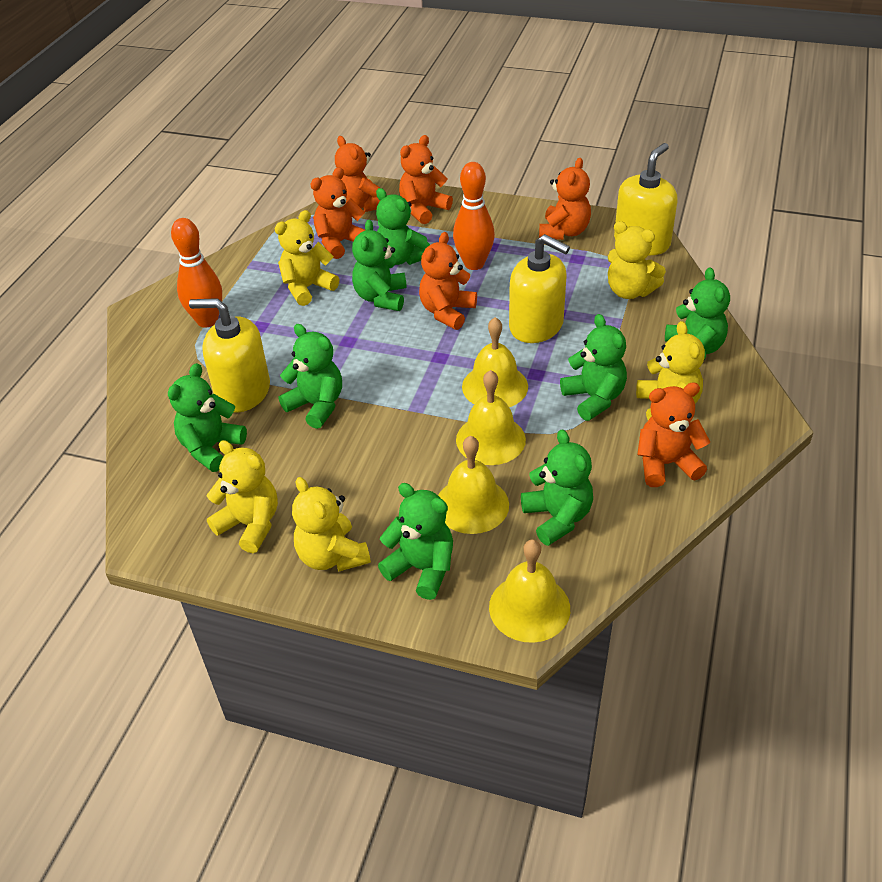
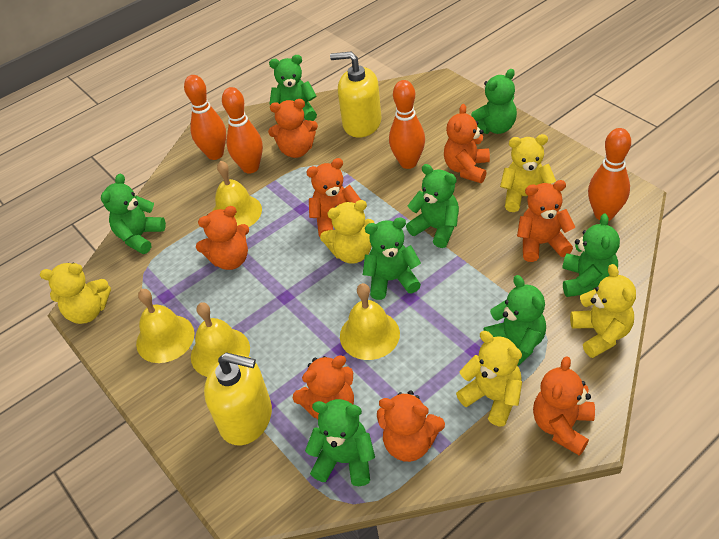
orange bowling pin: 2 -> 4
orange teddy bear: 6 -> 8
yellow soap dispenser: 3 -> 2

